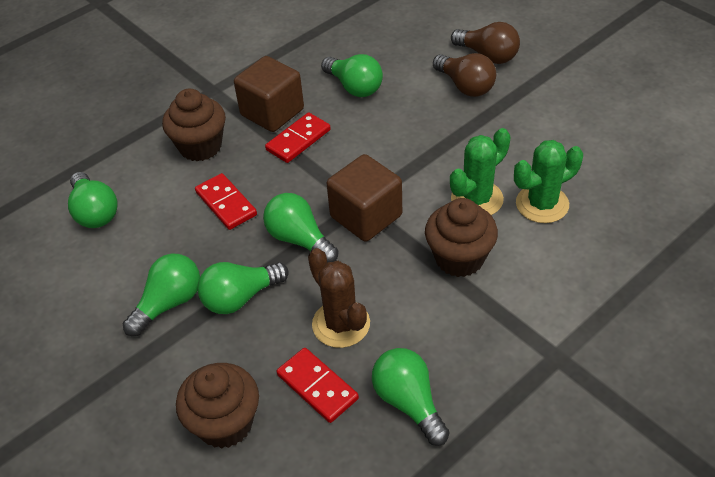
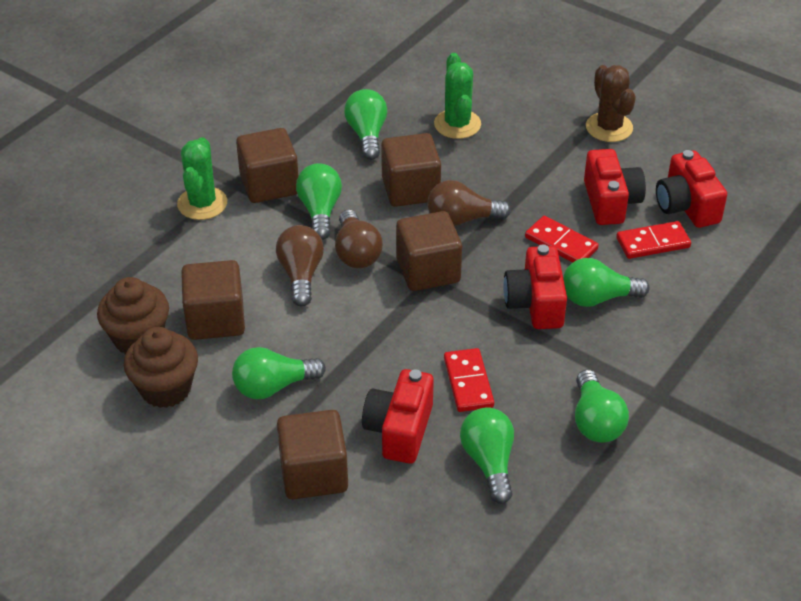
brown cube: 2 -> 5
brown cupcake: 3 -> 2
brown light bulb: 2 -> 3
red camera: 0 -> 4

